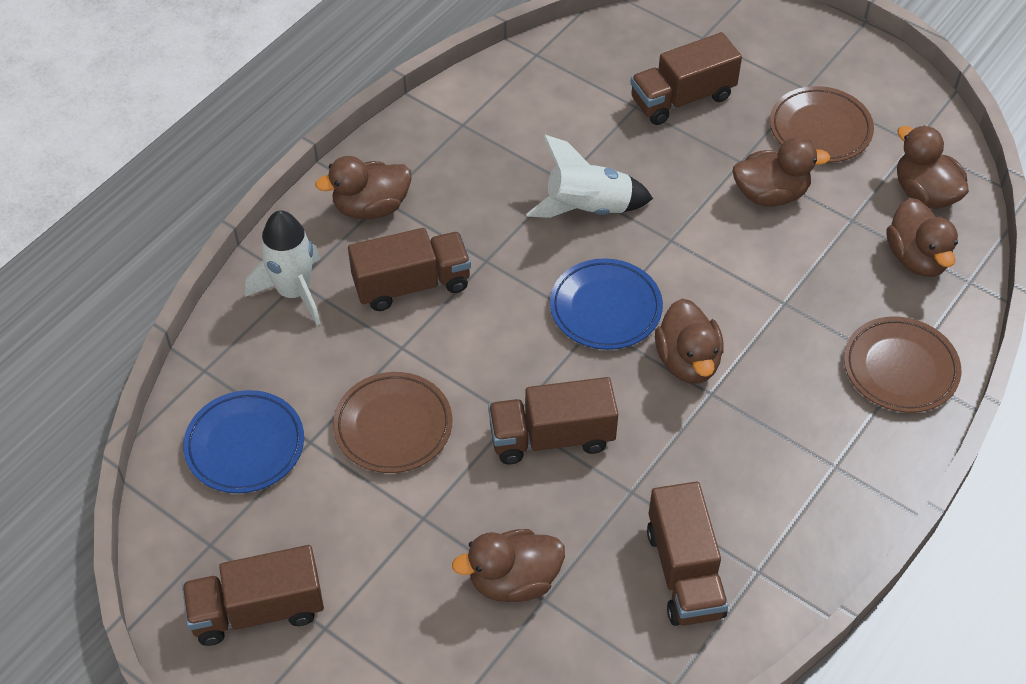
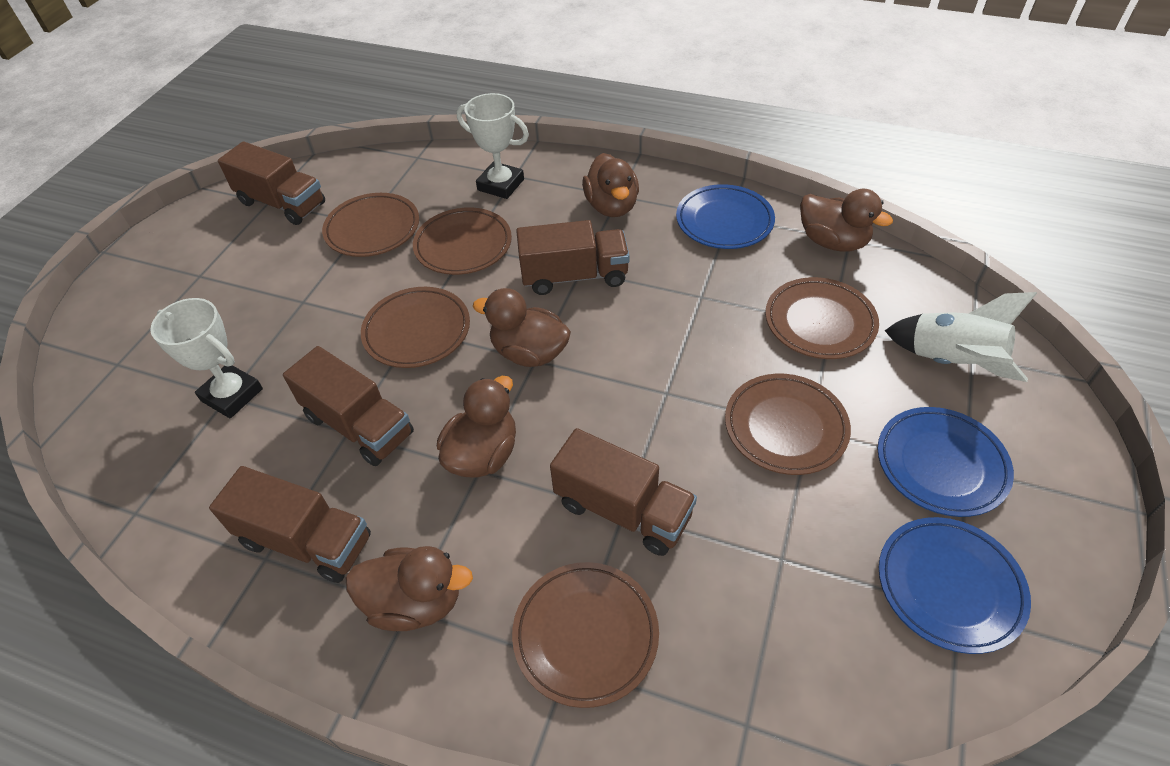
blue plate: 2 -> 3
brown duck: 6 -> 5
brown plate: 3 -> 6
white rocket: 2 -> 1
white trophy: 0 -> 2

